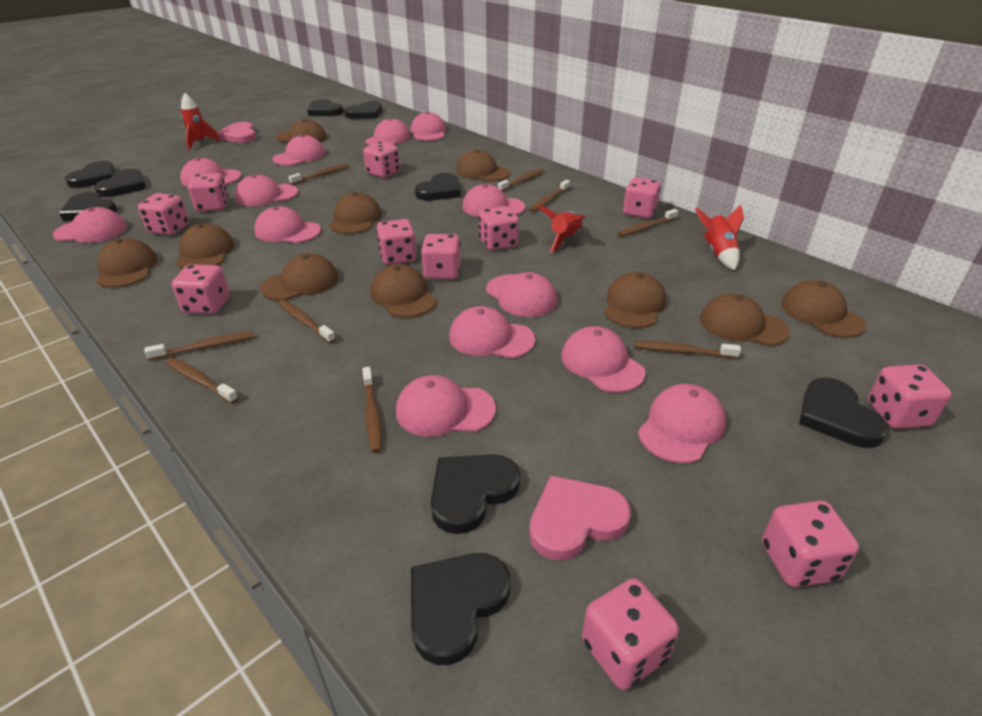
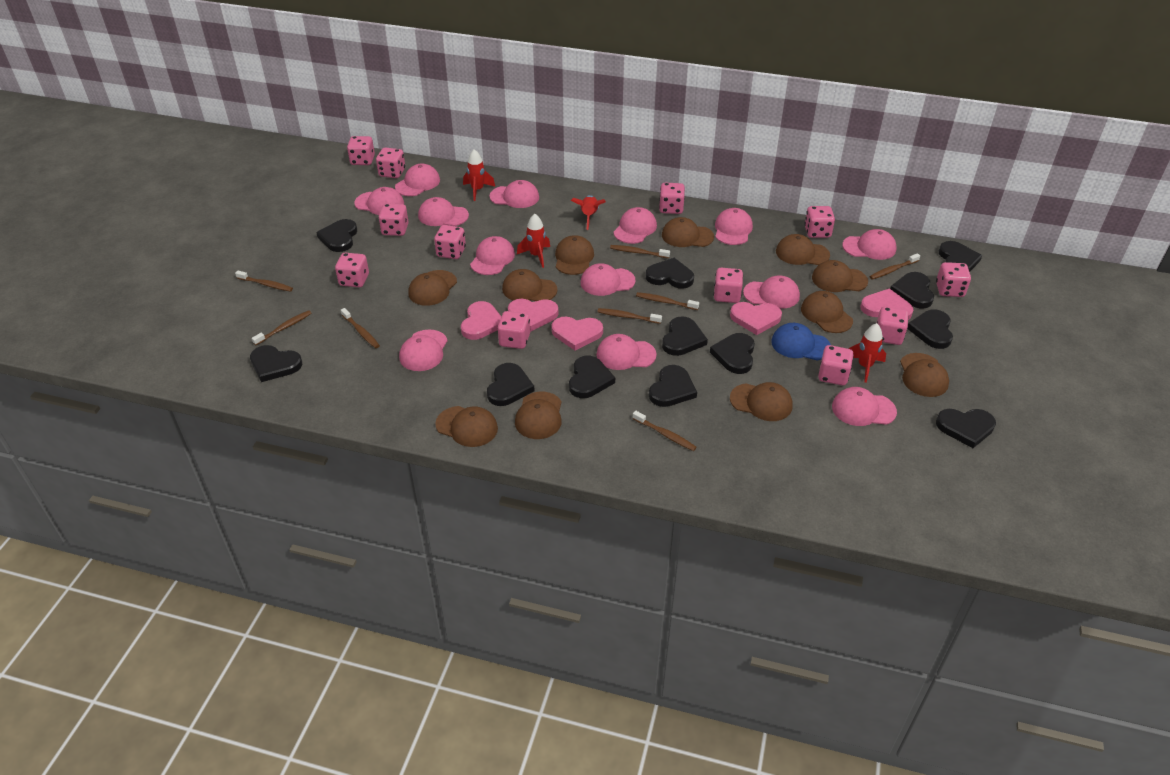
black heart: 9 -> 12
blue cap: 0 -> 1
brown cap: 10 -> 11
brown toothbrush: 9 -> 8
pink dice: 11 -> 12
pink heart: 2 -> 5
red rocket: 3 -> 4

